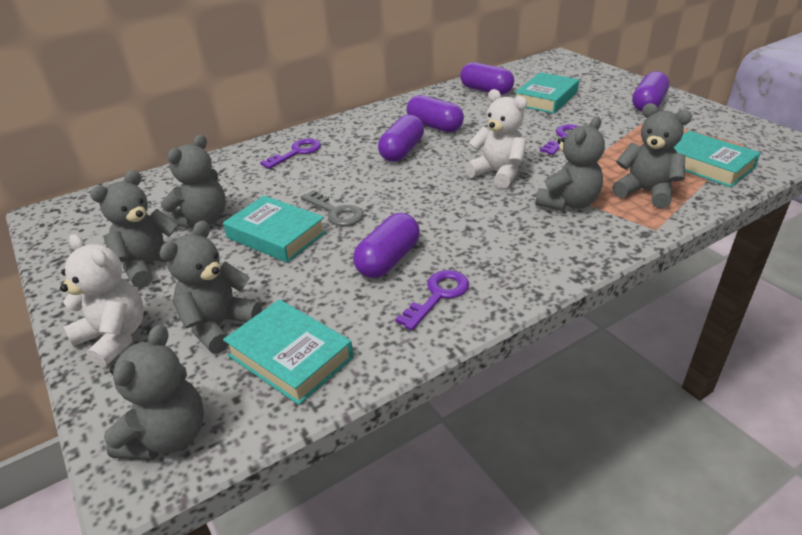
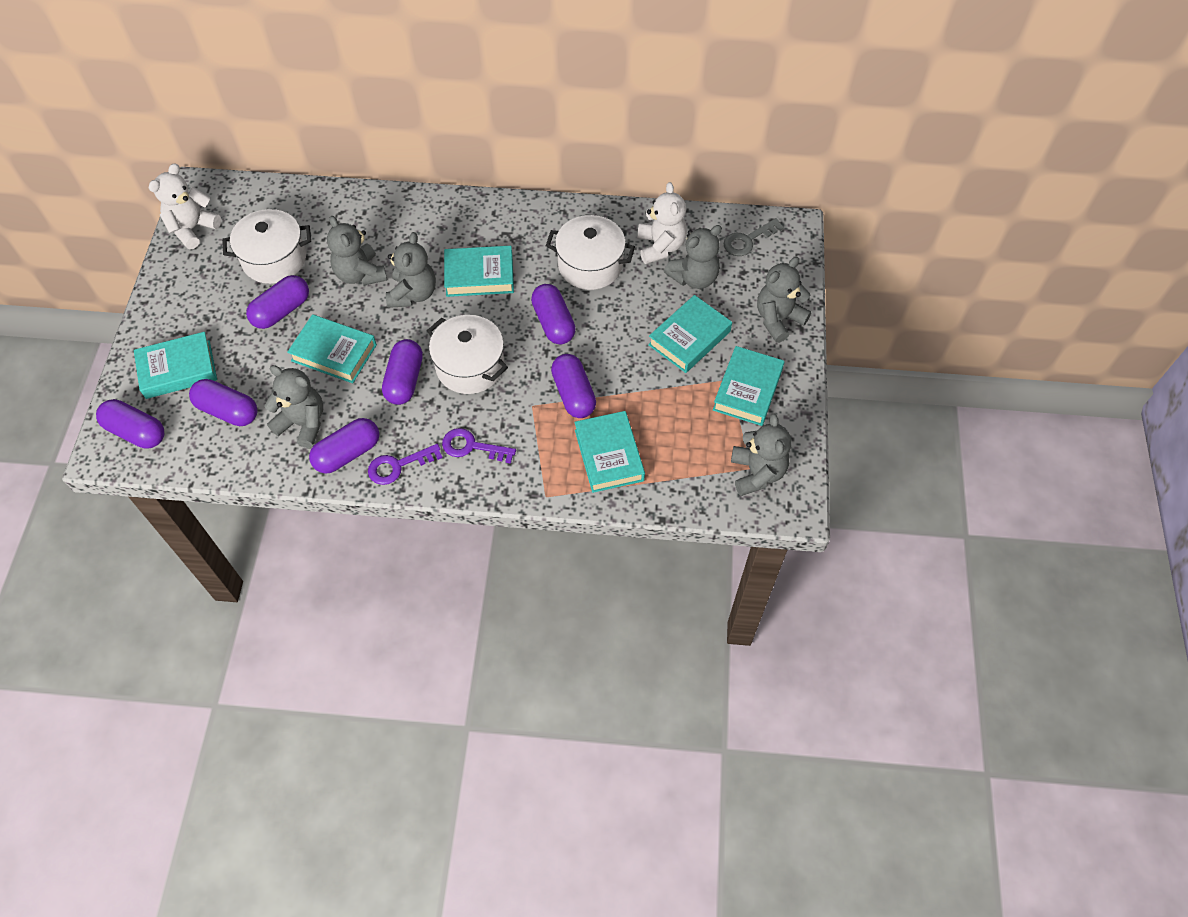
purple capsule: 5 -> 7
purple key: 3 -> 2
turquoise book: 4 -> 6
white pot: 0 -> 3

